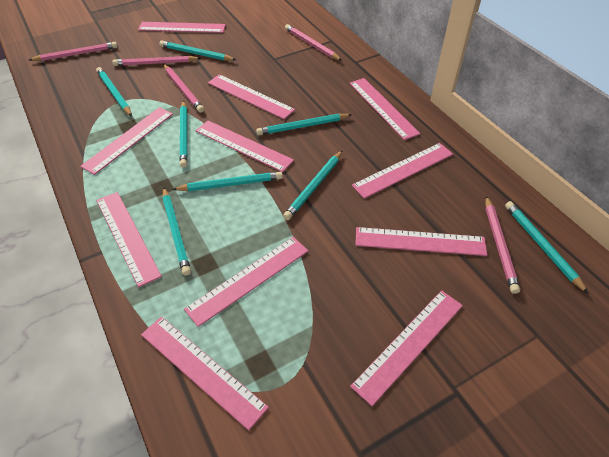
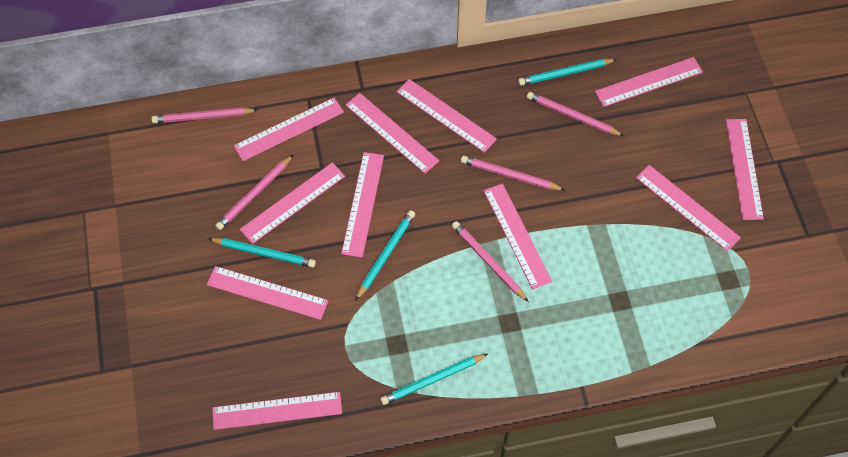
turquoise pencil: 8 -> 4

